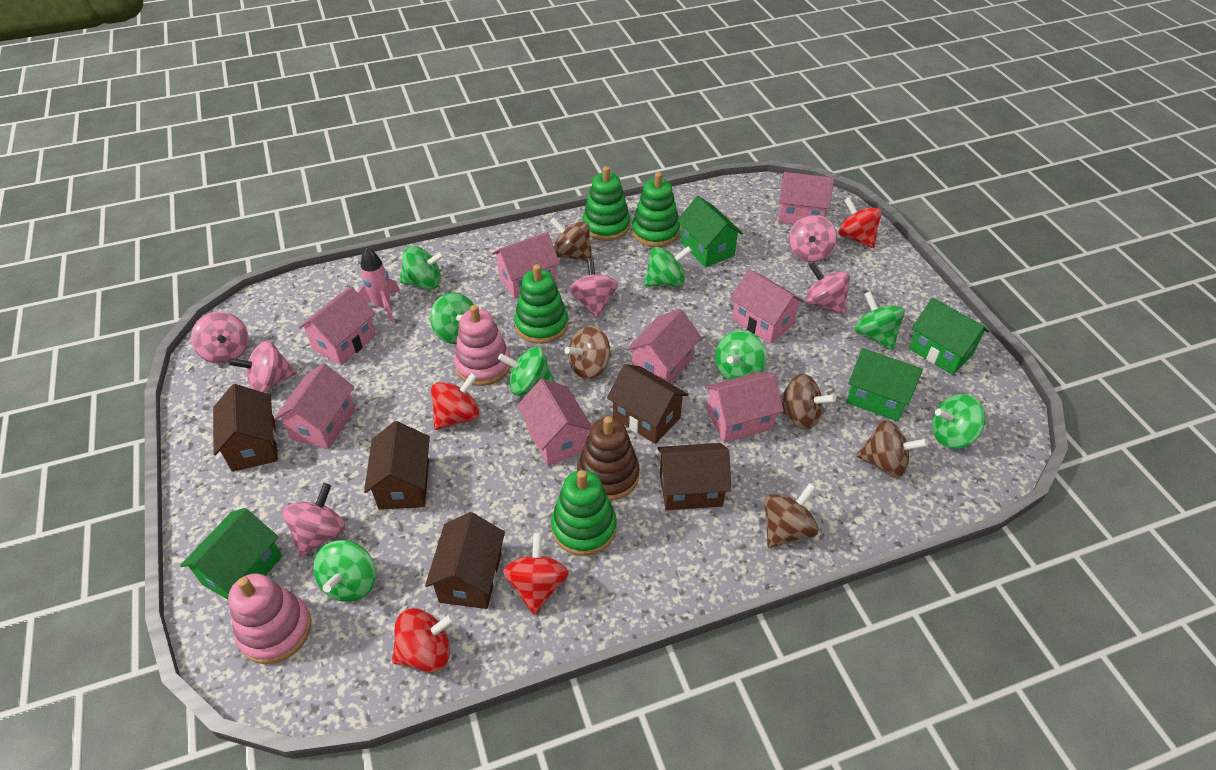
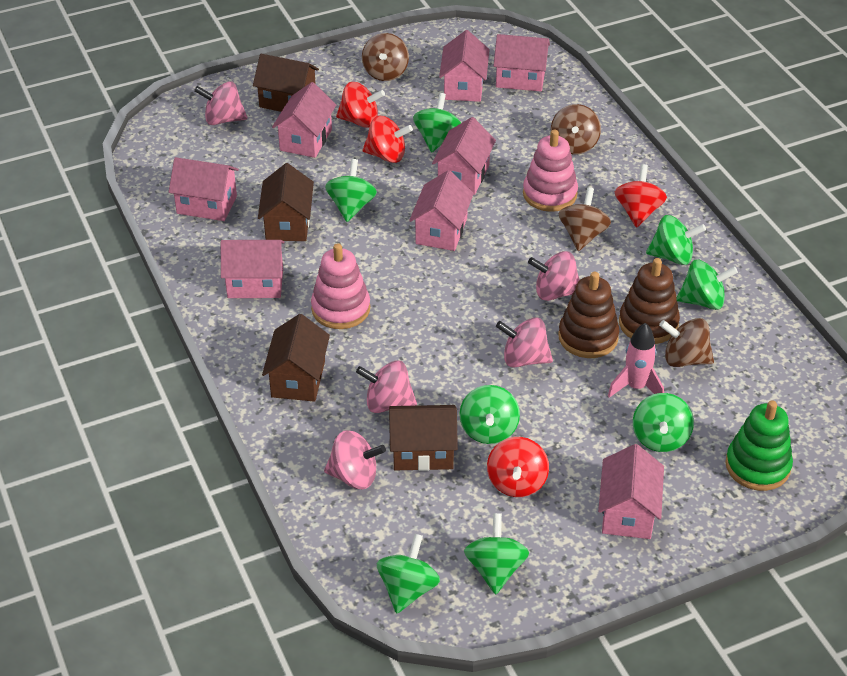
brown house: 5 -> 4
brown spinning top: 5 -> 4
brown stacking toy: 1 -> 2
green house: 4 -> 0
green stacking toy: 4 -> 1
pink spinning top: 6 -> 5

